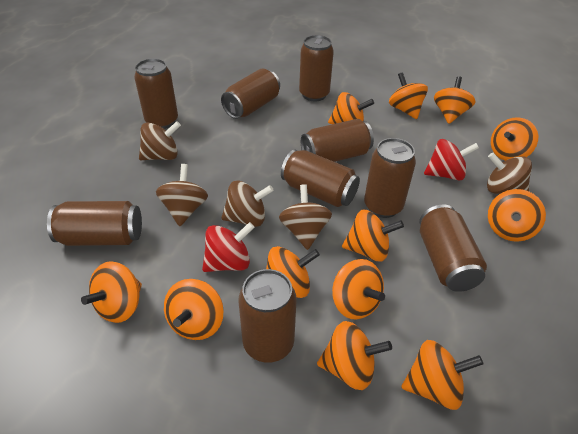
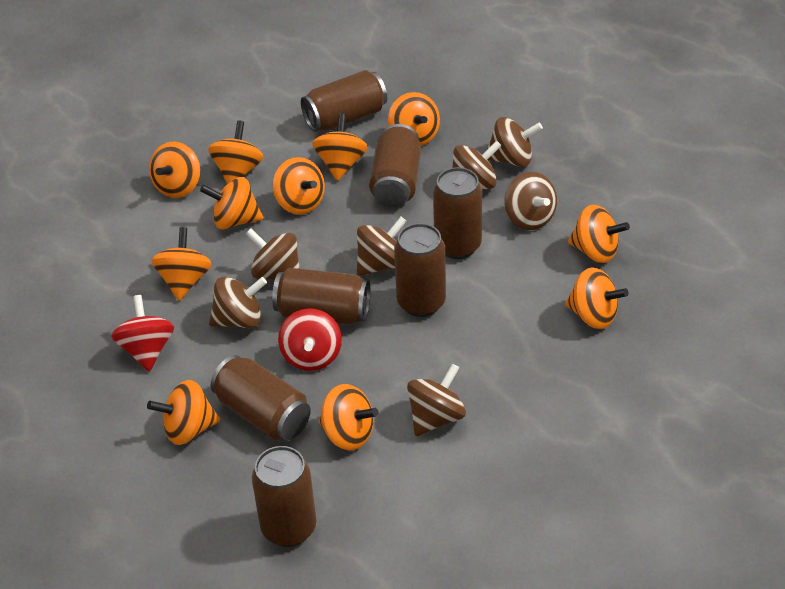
brown can: 9 -> 7
brown spinning top: 5 -> 7
orange spinning top: 12 -> 11

